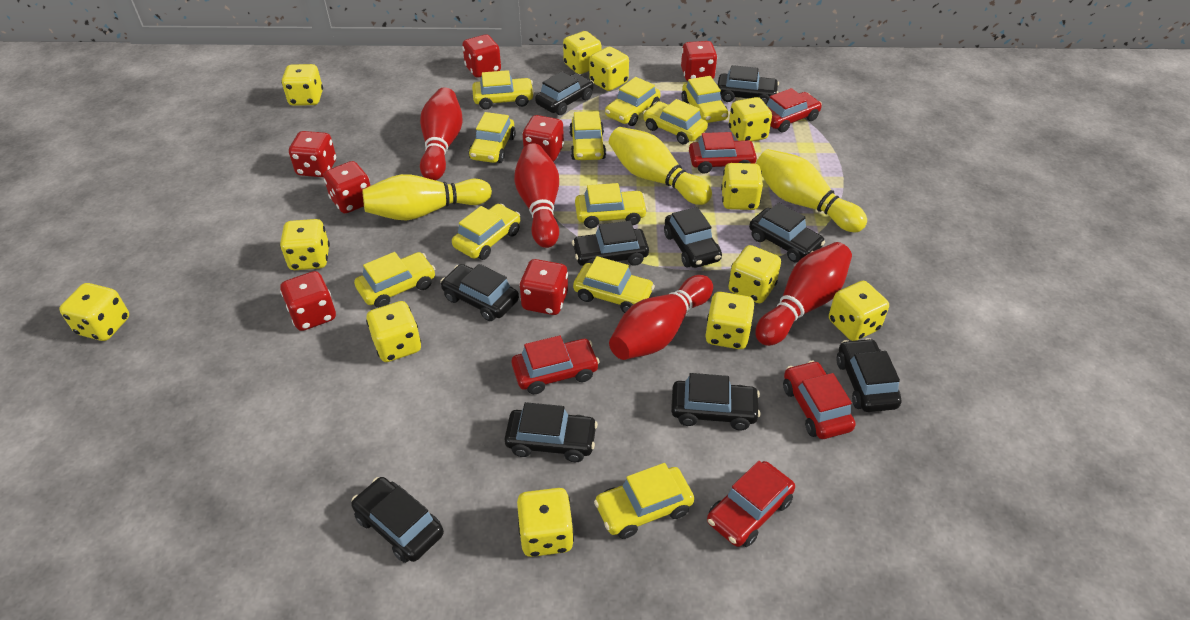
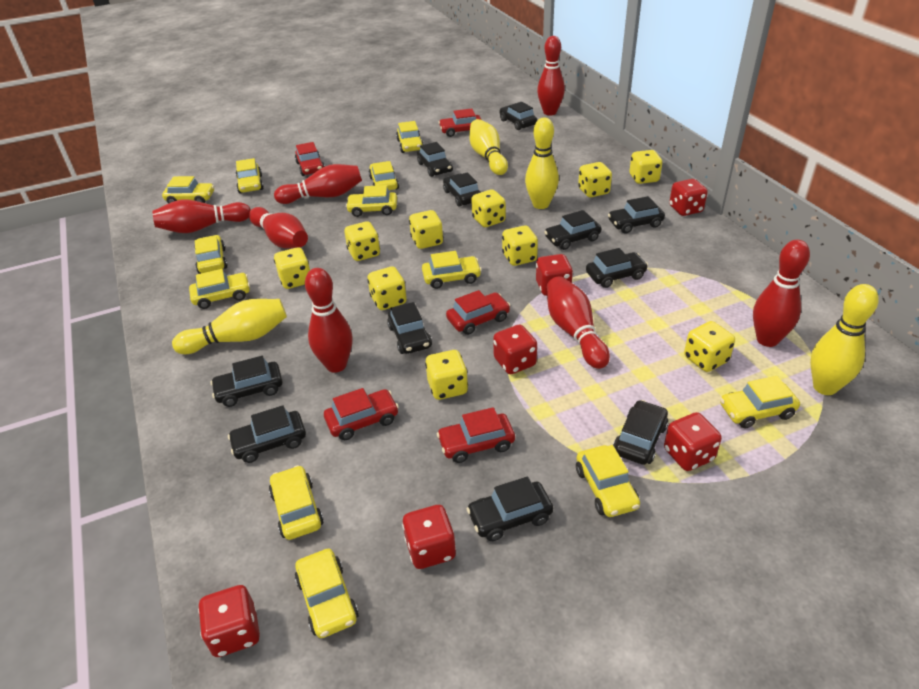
black car: 10 -> 11
red bowling pin: 4 -> 7
red dice: 7 -> 6
yellow bowling pin: 3 -> 4
yellow car: 11 -> 12
yellow dice: 12 -> 10

